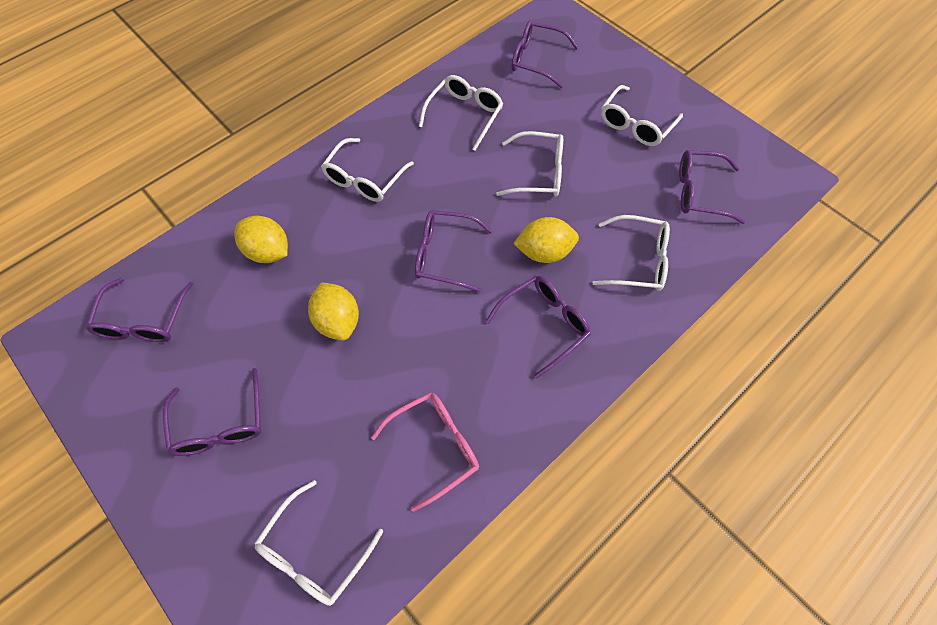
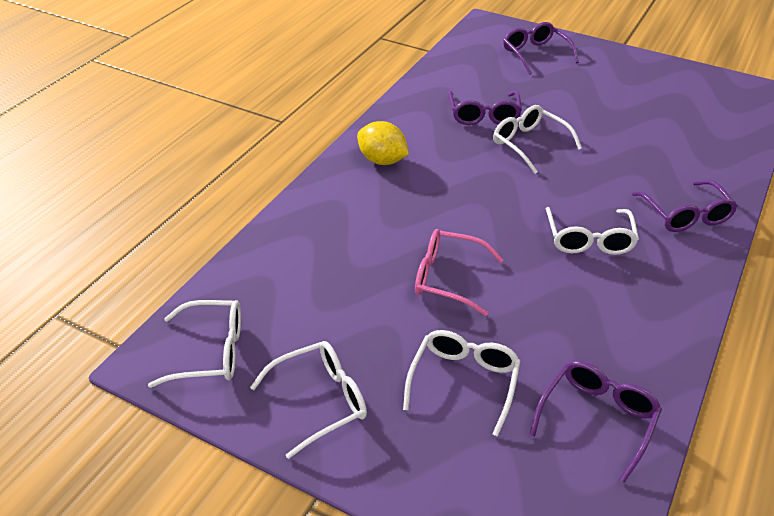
purple glasses: 6 -> 4
white glasses: 6 -> 5
yellow lemon: 3 -> 1

